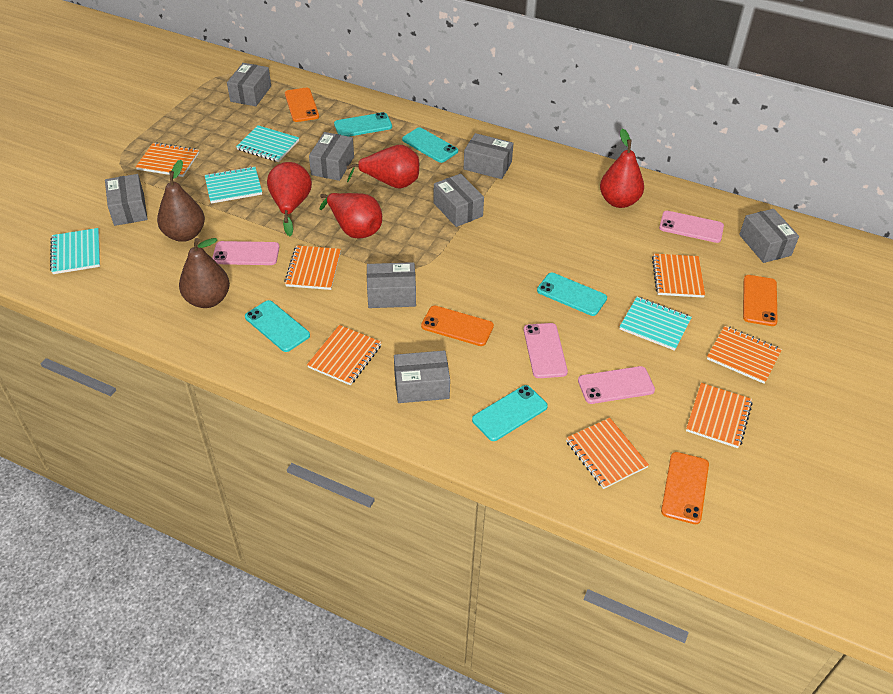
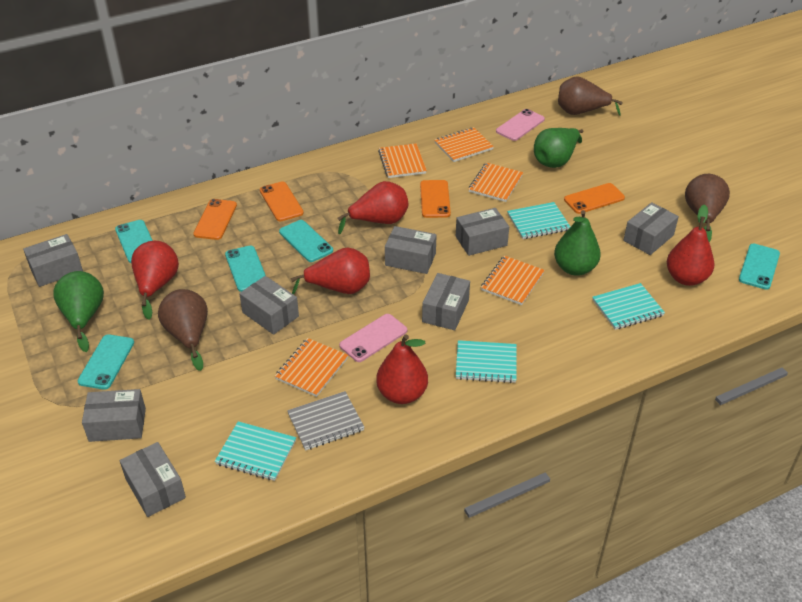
brown pear: 2 -> 3
green pear: 0 -> 3
grey notebook: 0 -> 1
orange notebook: 7 -> 5
pink phone: 4 -> 2
red pear: 4 -> 5

